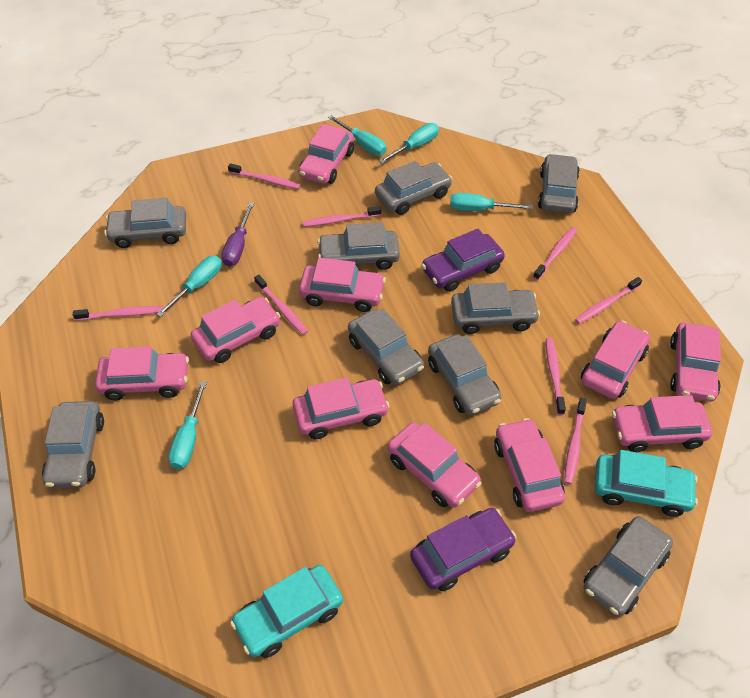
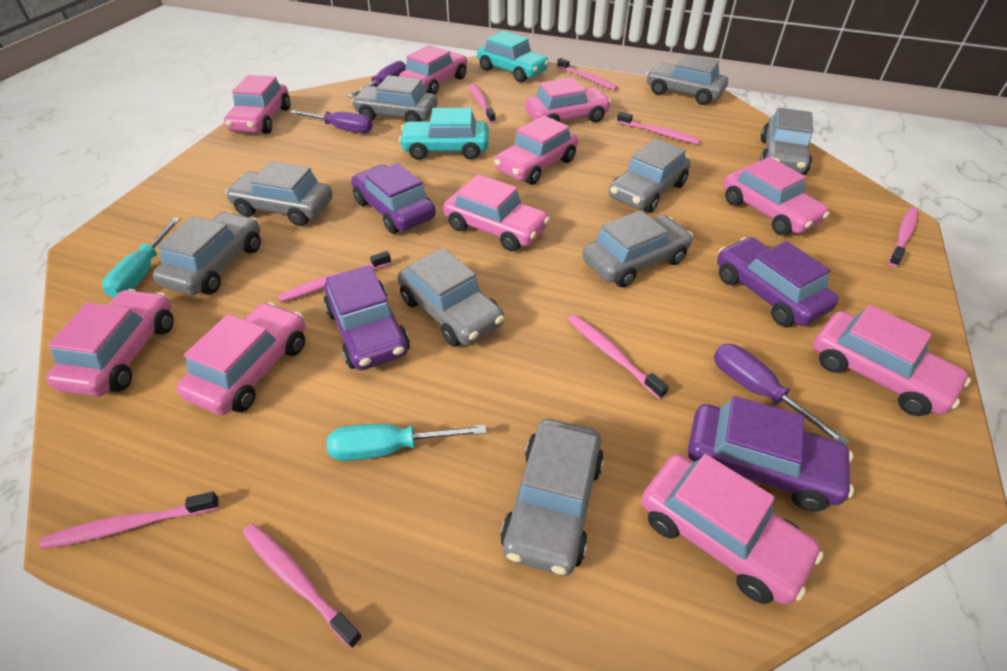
purple car: 2 -> 4
purple screwdriver: 1 -> 3
turquoise screwdriver: 5 -> 2

